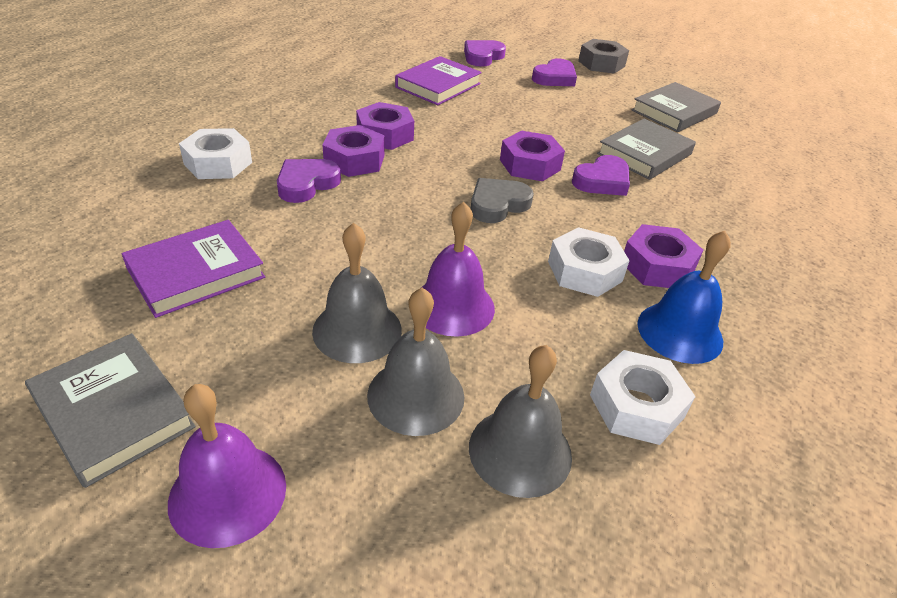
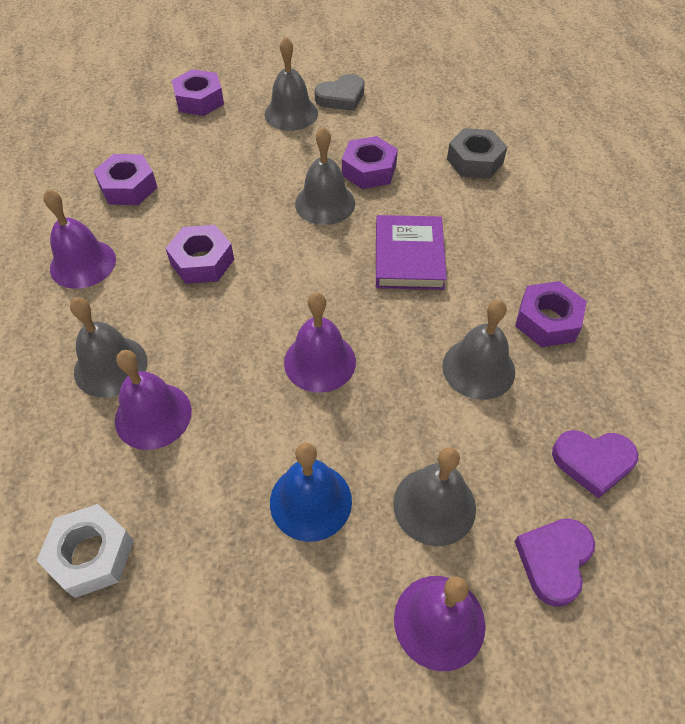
grey bell: 3 -> 5
grey book: 3 -> 0
purple bell: 2 -> 4
purple book: 2 -> 1
purple heart: 4 -> 2
purple nut: 4 -> 5
white nut: 3 -> 1

